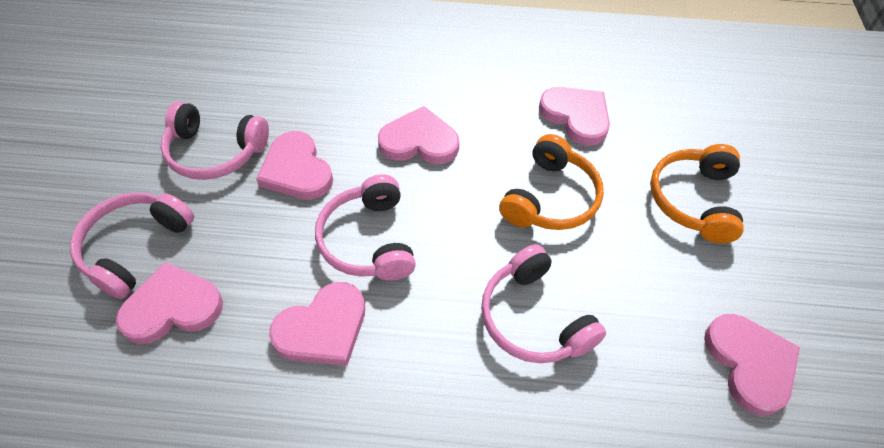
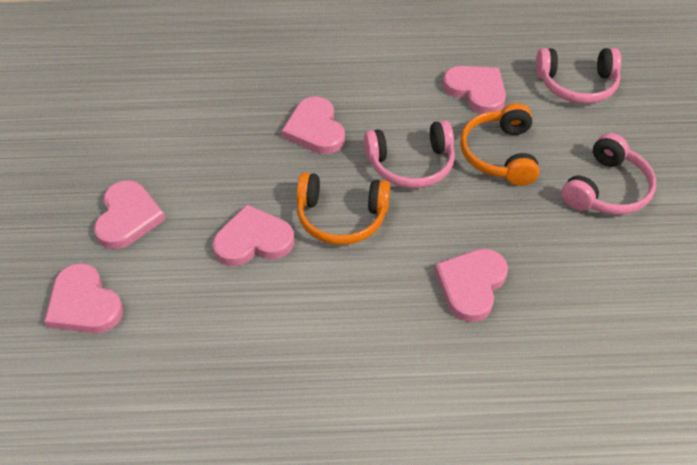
pink headphones: 4 -> 3

